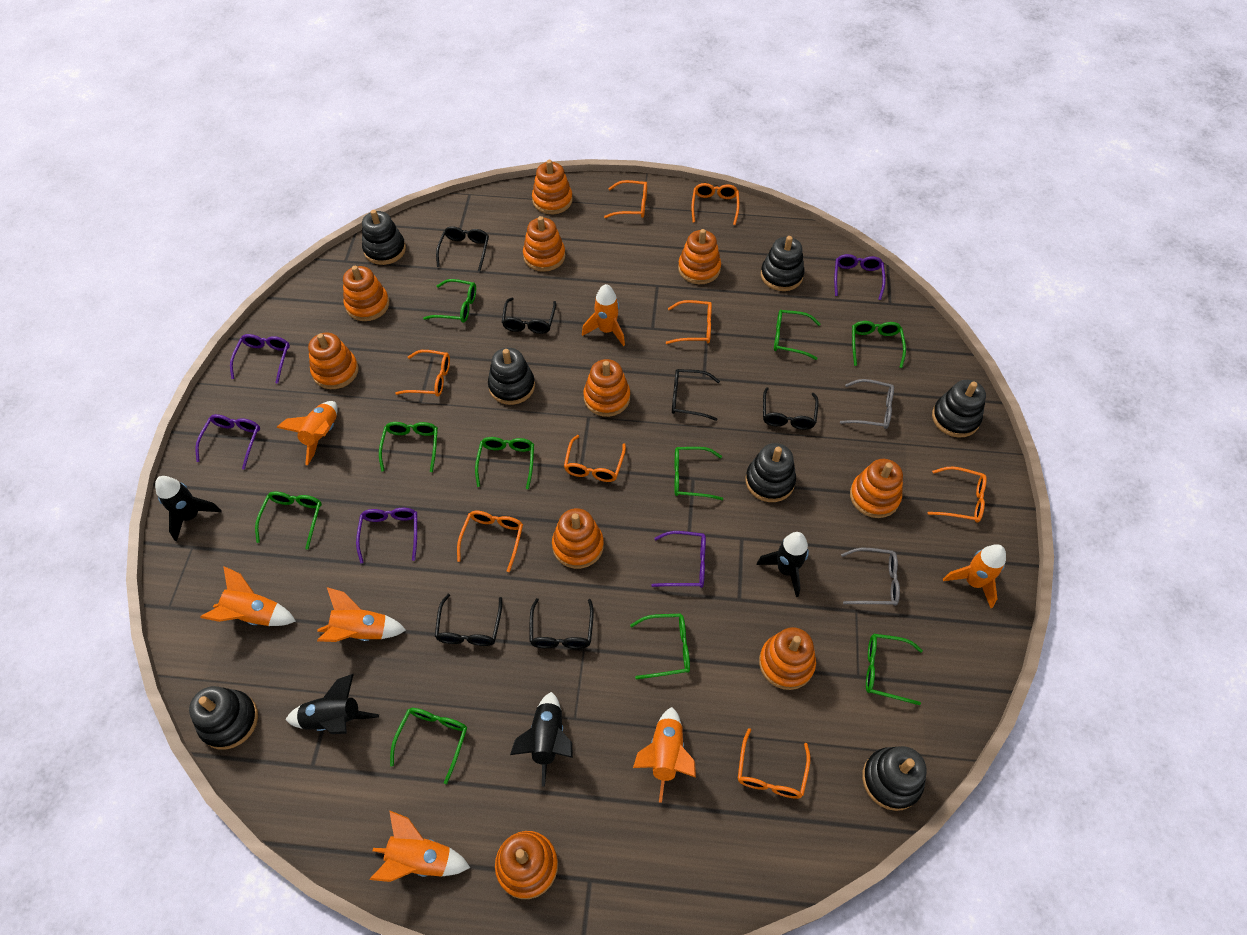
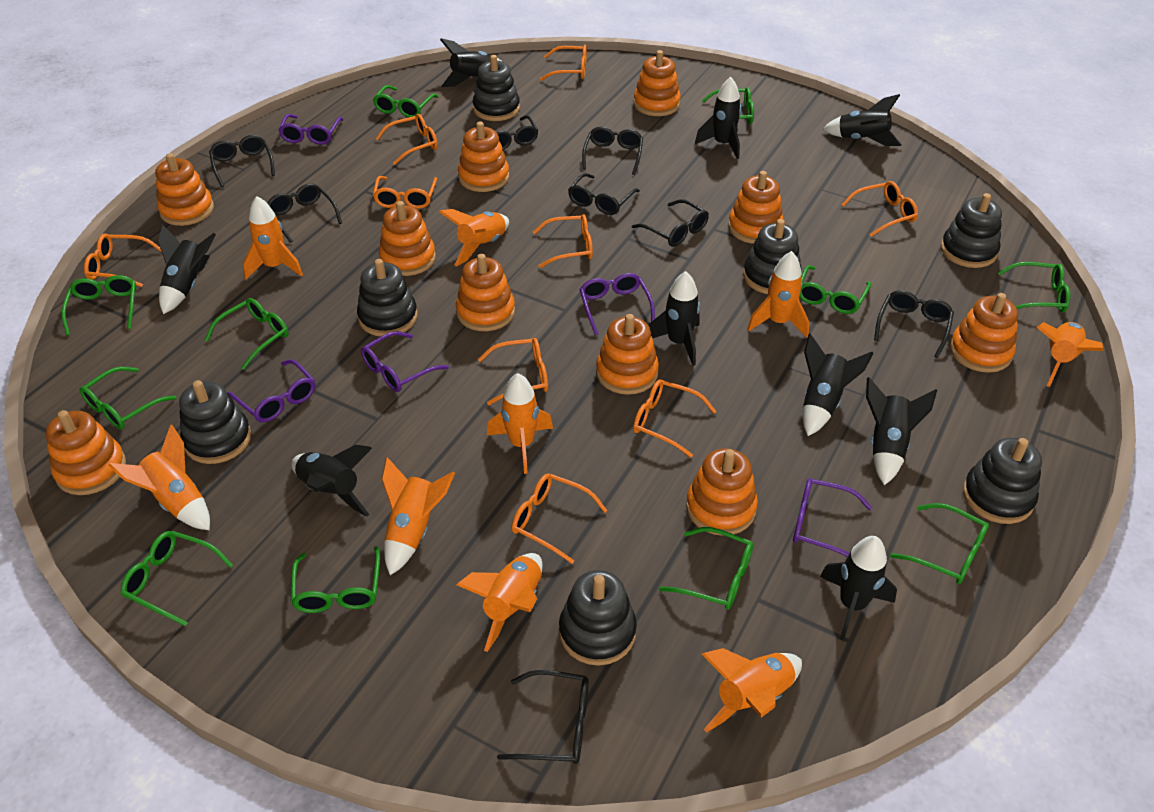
black glasses: 6 -> 8
black rocket: 4 -> 9
green glasses: 10 -> 11
grey glasses: 2 -> 0
orange glasses: 8 -> 9
orange rocket: 7 -> 9

